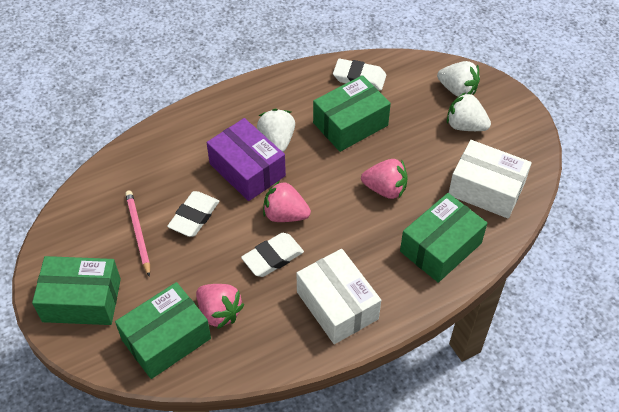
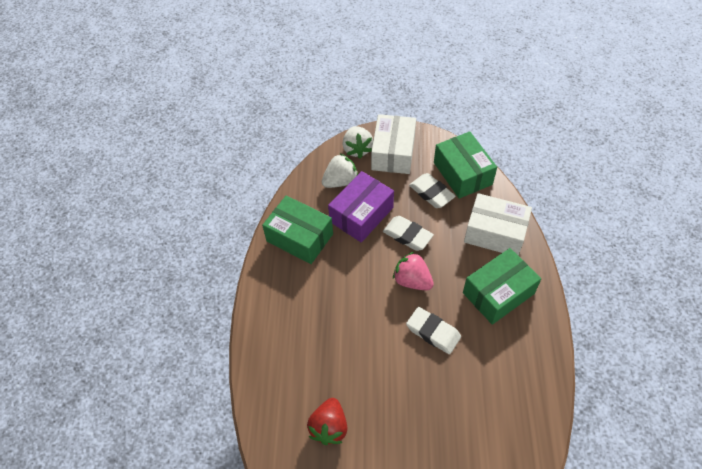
green box: 4 -> 3
pink pencil: 1 -> 0
pink strawberry: 3 -> 1
red strawberry: 0 -> 1
white strawberry: 3 -> 2

